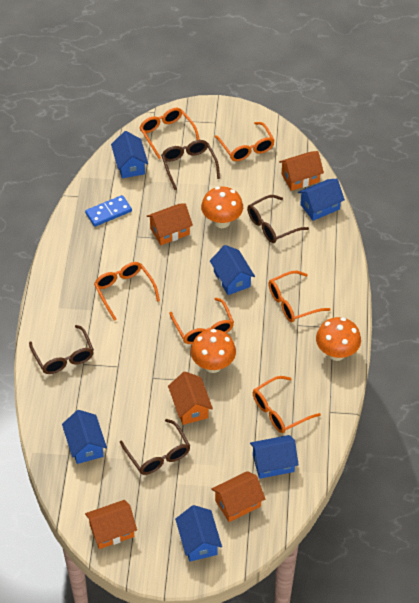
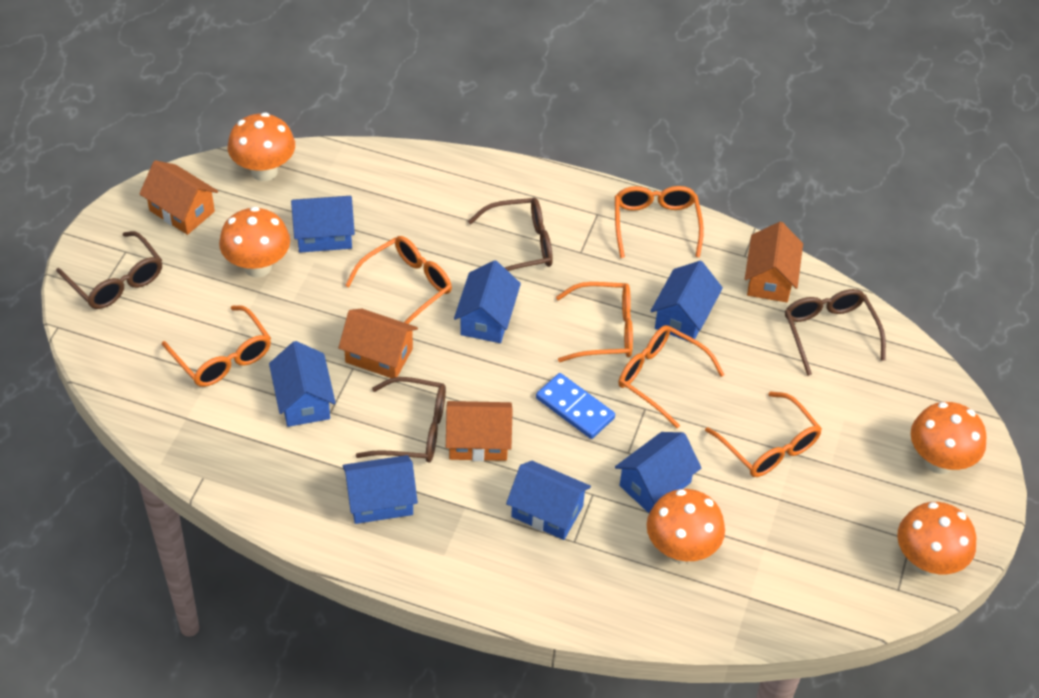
blue house: 6 -> 7
orange house: 5 -> 4
orange mushroom: 3 -> 5

